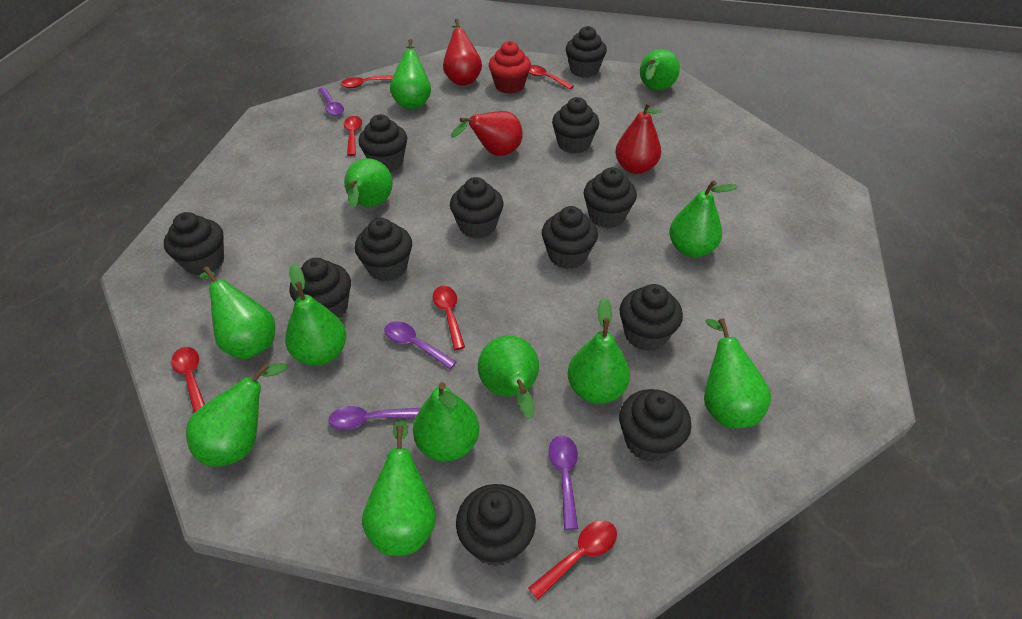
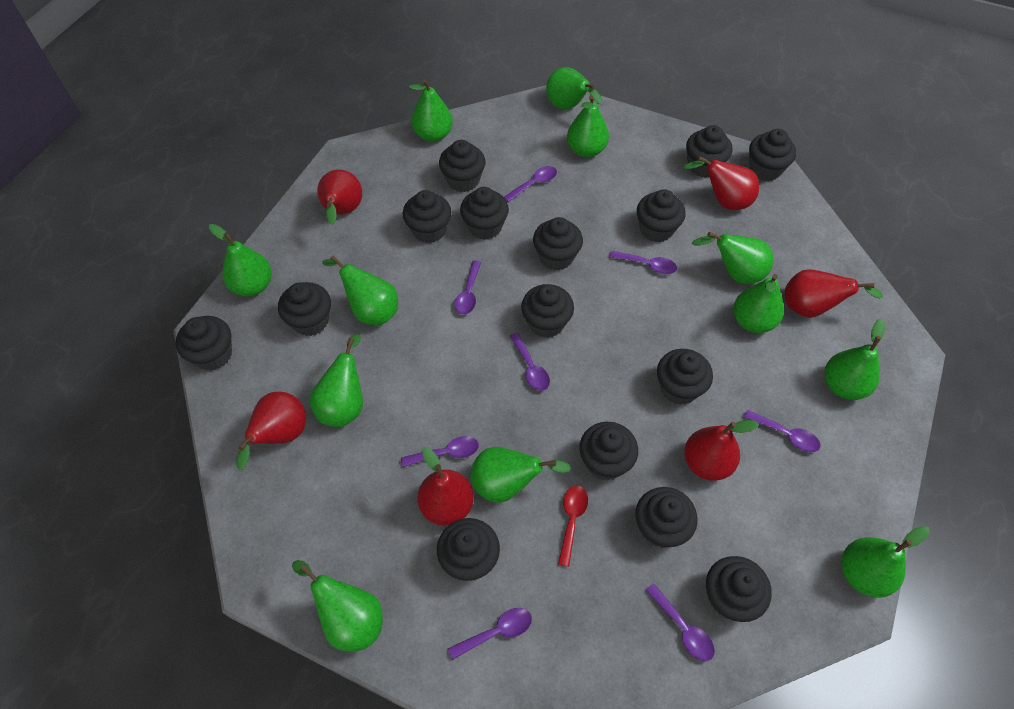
black cupcake: 12 -> 15
purple spoon: 4 -> 8
red cupcake: 1 -> 0
red pear: 3 -> 6
red spoon: 6 -> 1

